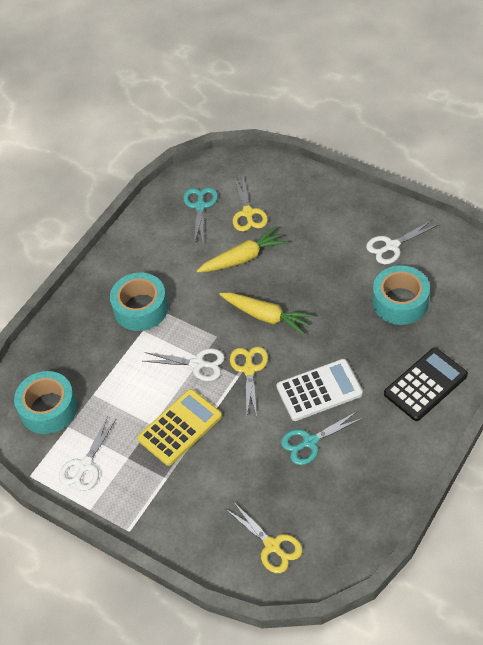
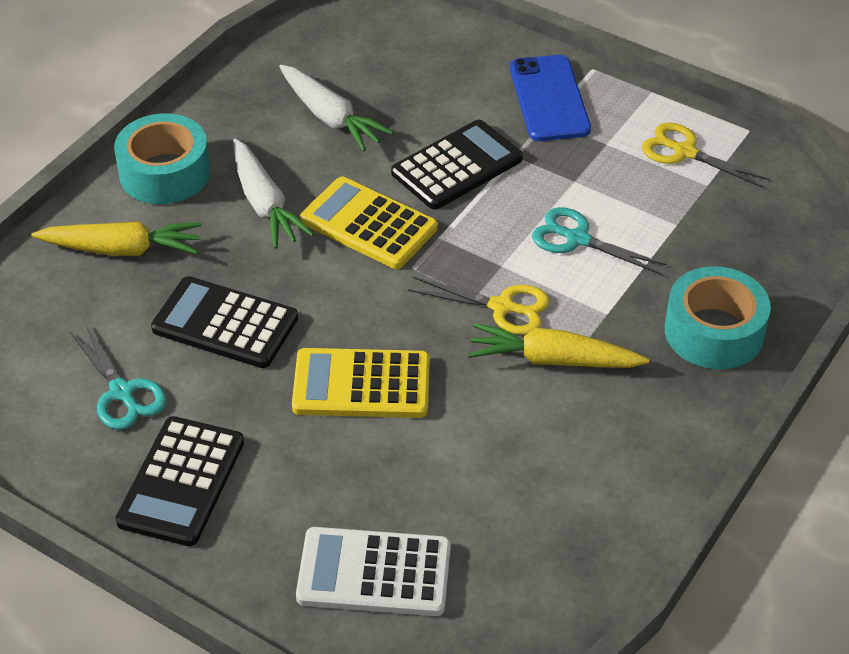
black calculator: 1 -> 3
blue phone: 0 -> 1
turquoise tape: 3 -> 2
white carrot: 0 -> 2
white scissors: 3 -> 0
yellow calculator: 1 -> 2
yellow scissors: 3 -> 2

